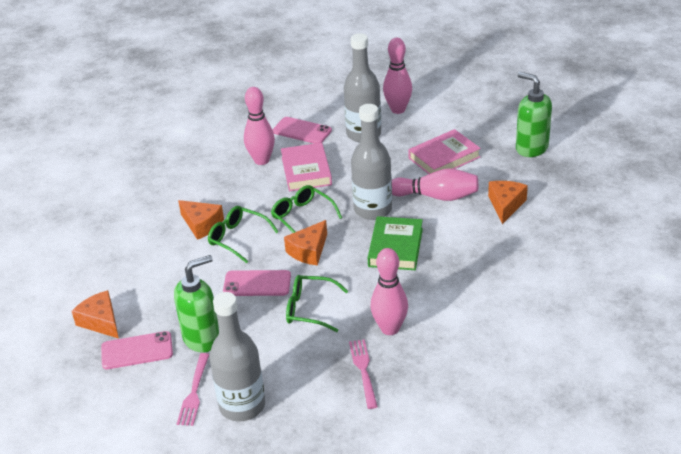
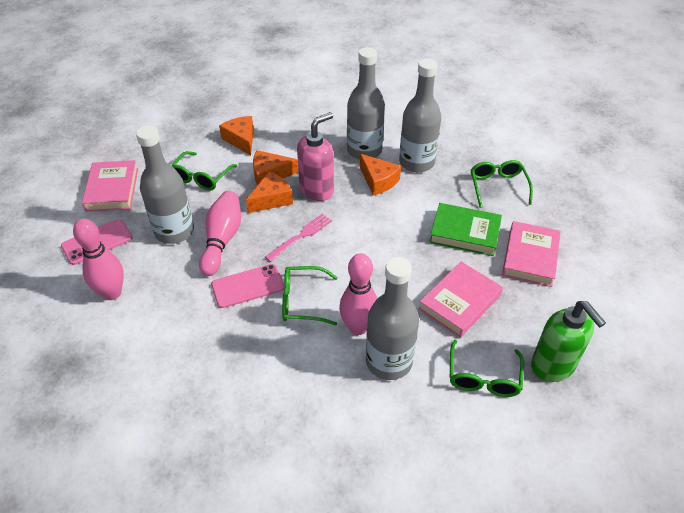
green glasses: 3 -> 4
green soap dispenser: 2 -> 1
grey bottle: 3 -> 4
pink book: 2 -> 3
pink bowling pin: 4 -> 3
pink fork: 2 -> 1
pink phone: 3 -> 2
pink soap dispenser: 0 -> 1

